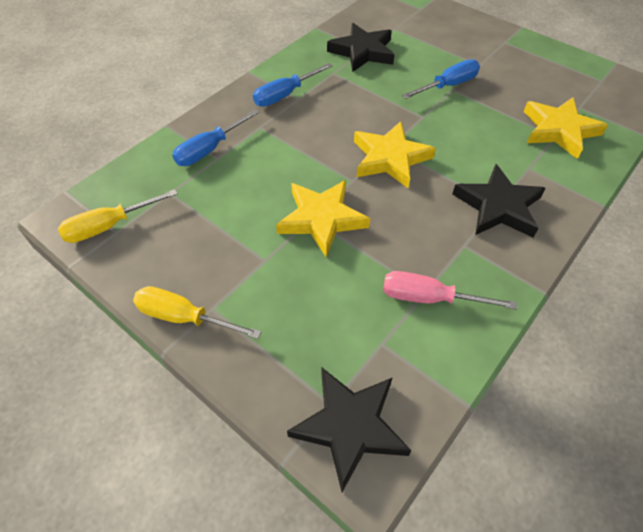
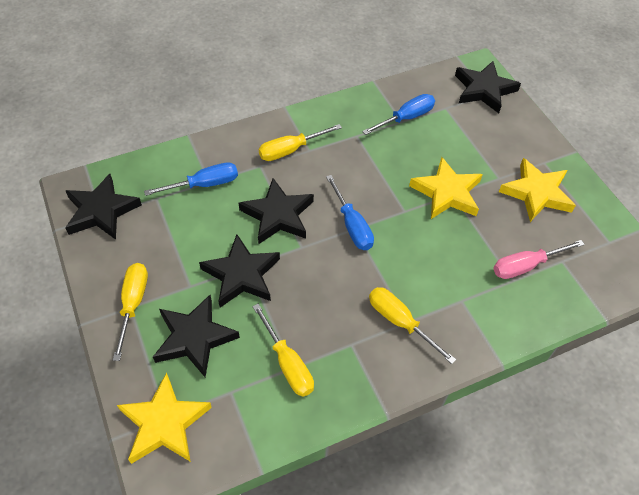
black star: 3 -> 5
yellow screwdriver: 2 -> 4

